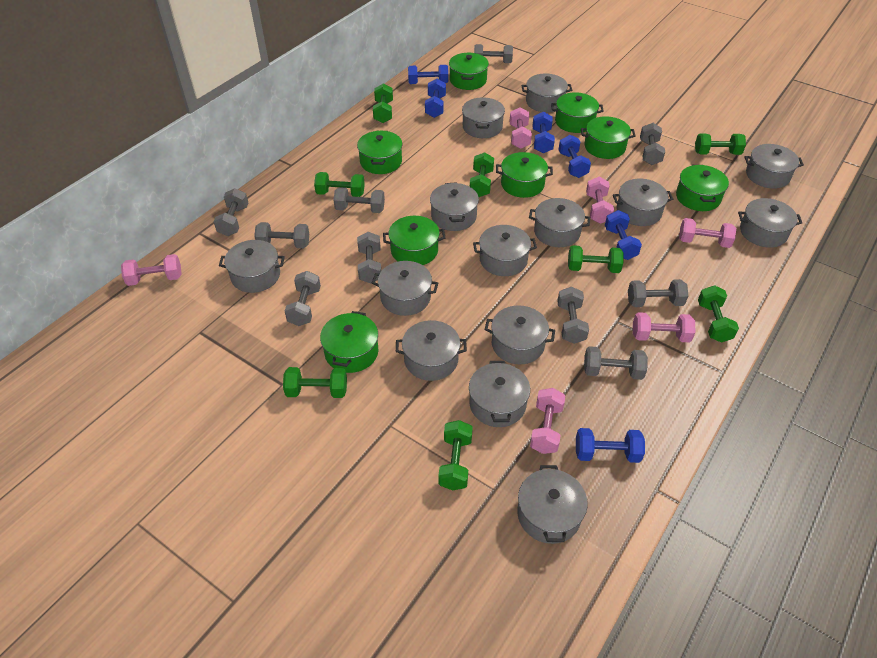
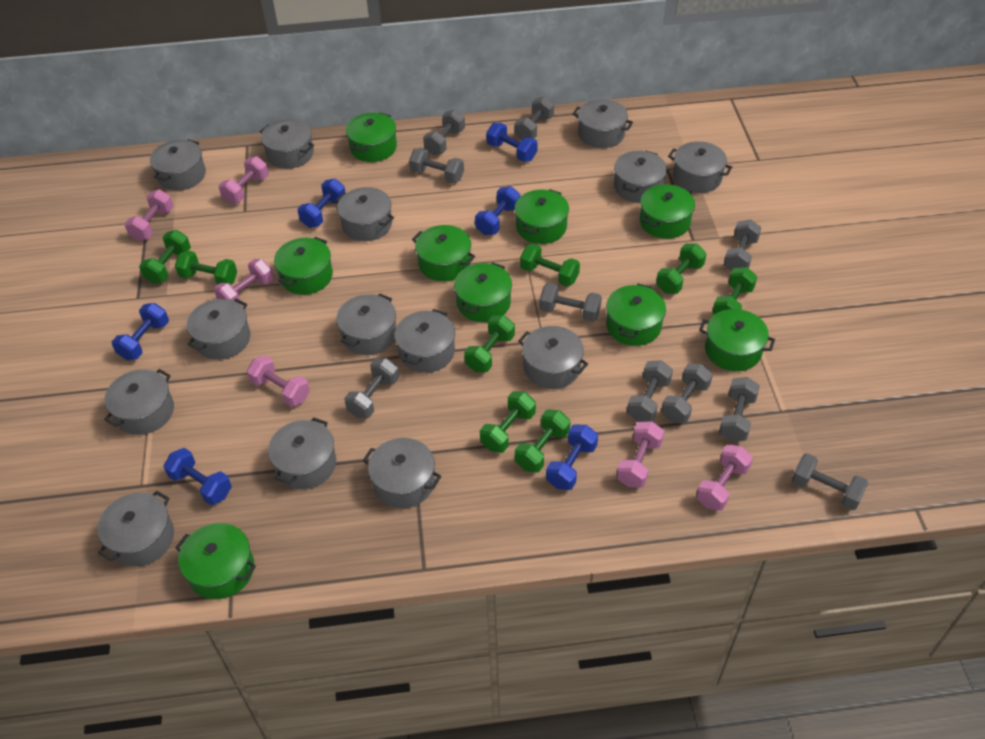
green pot: 8 -> 9

